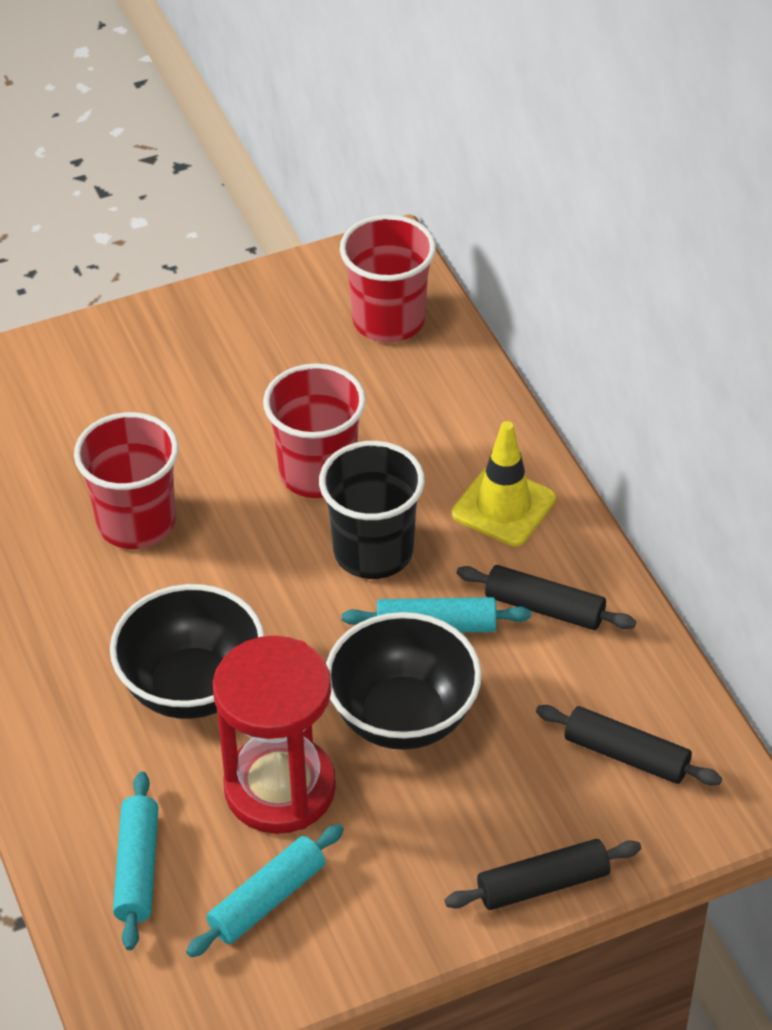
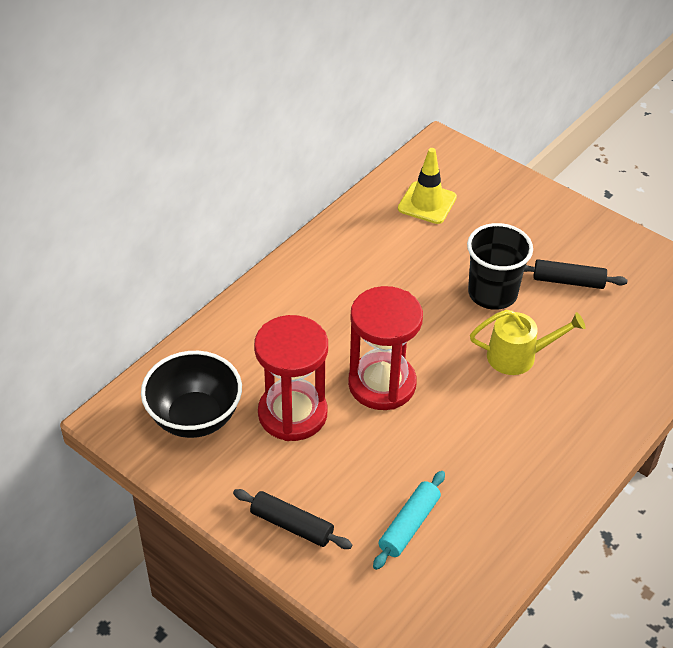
black bowl: 2 -> 1
black rolling pin: 3 -> 2
red cup: 3 -> 0
red hourglass: 1 -> 2
turquoise rolling pin: 3 -> 1
yellow watering can: 0 -> 1

